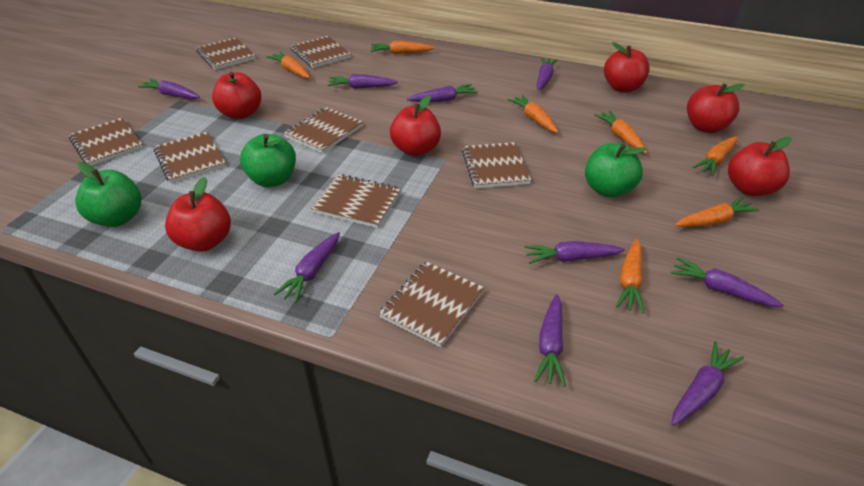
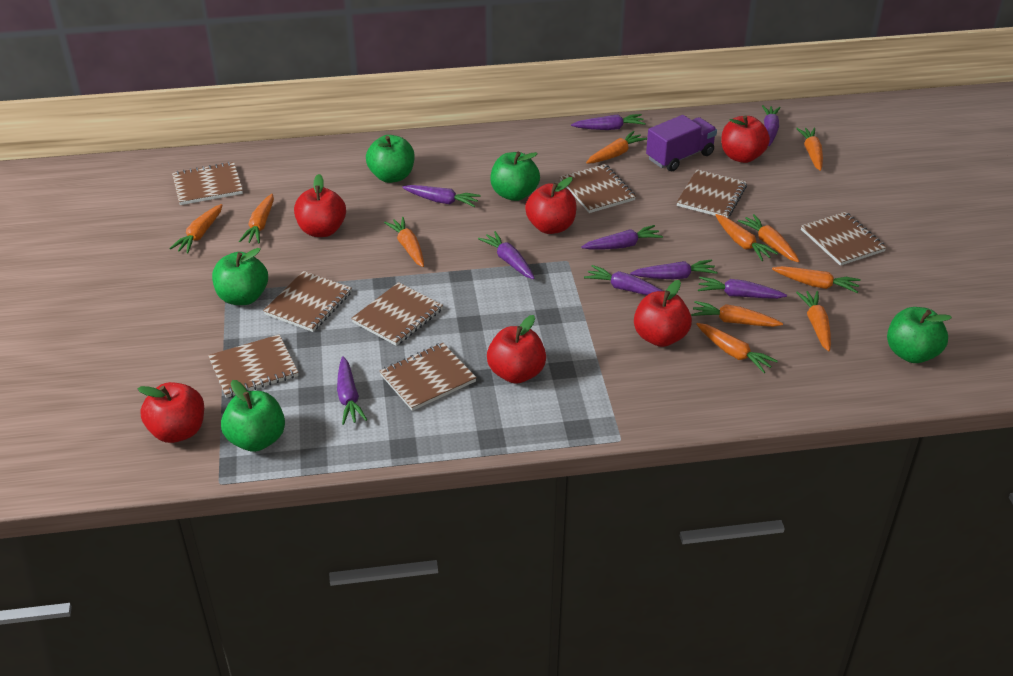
green apple: 3 -> 5
orange carrot: 7 -> 11
purple truck: 0 -> 1

